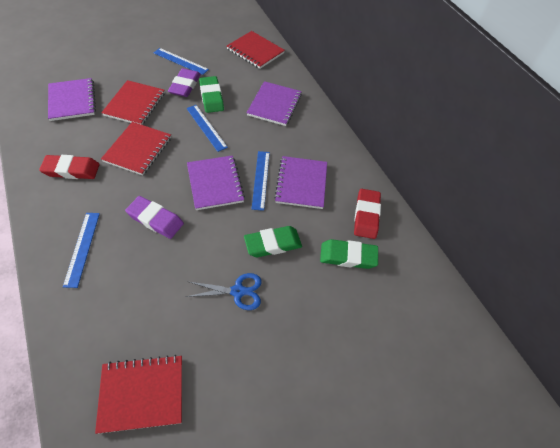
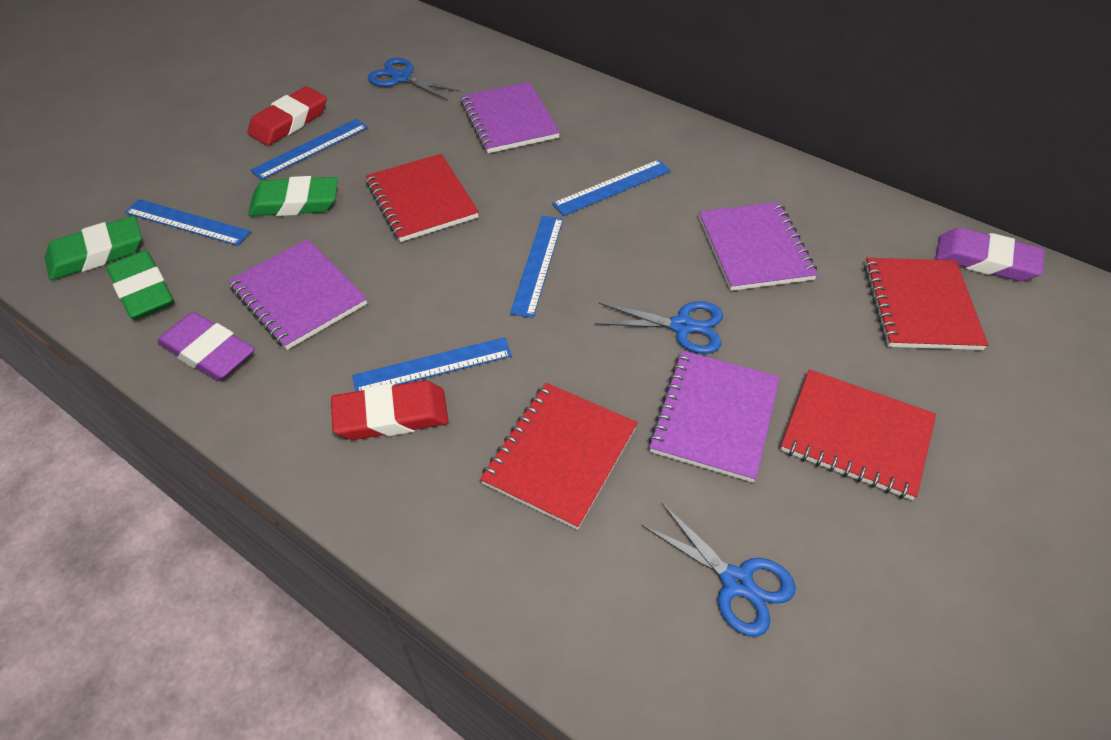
blue ruler: 4 -> 5
blue scissors: 1 -> 3

